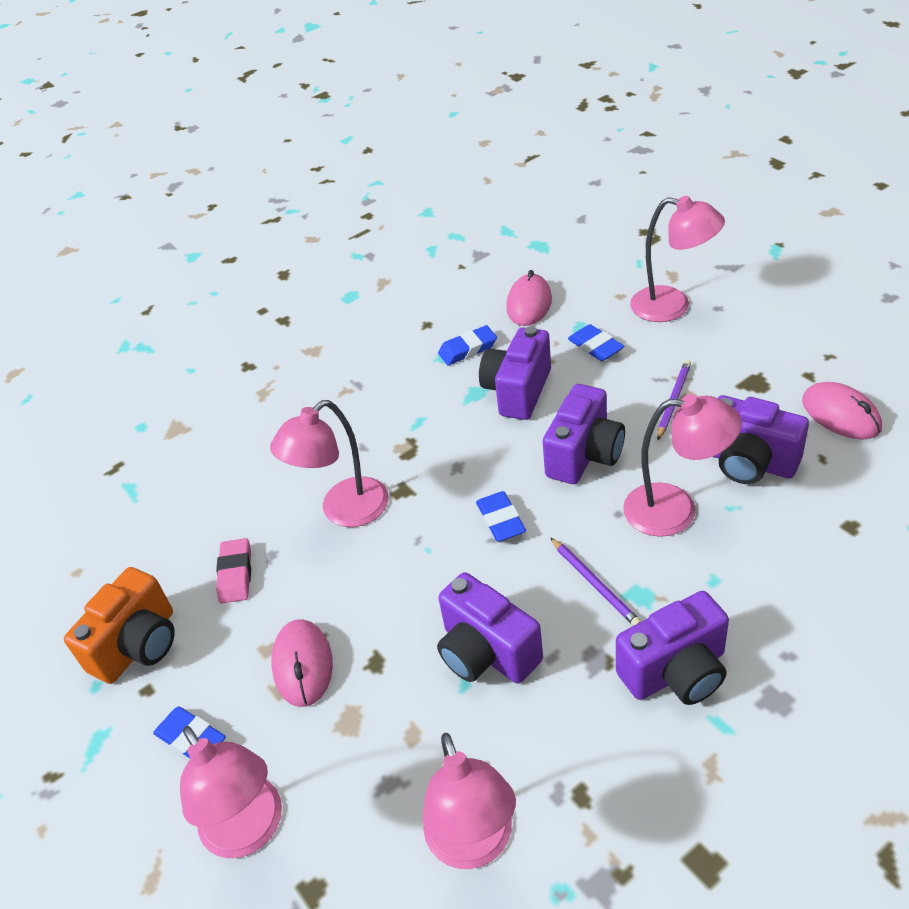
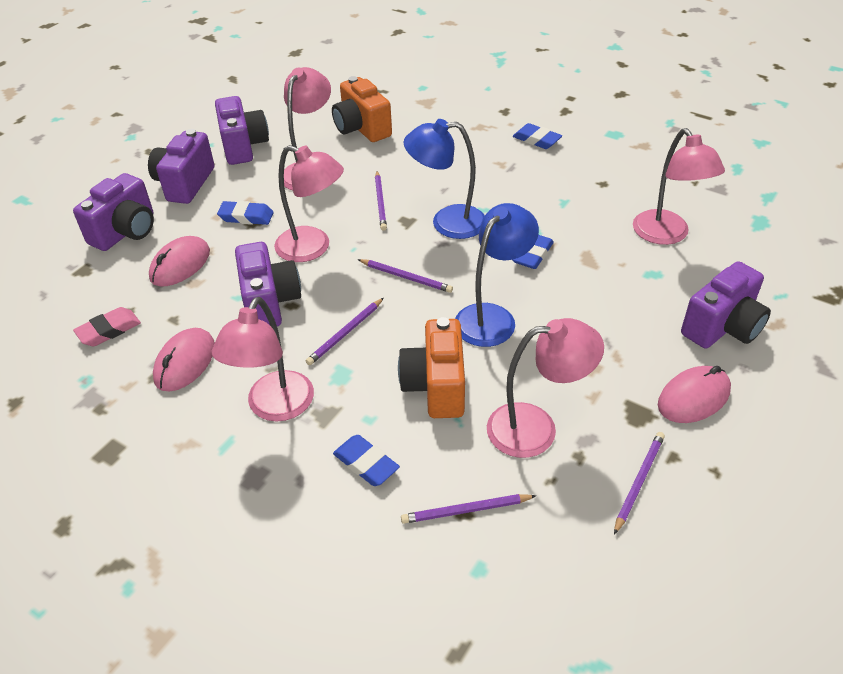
blue lamp: 0 -> 2
orange camera: 1 -> 2
purple pencil: 2 -> 5

